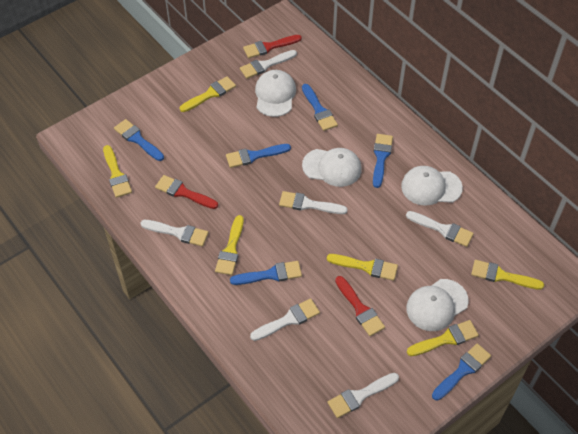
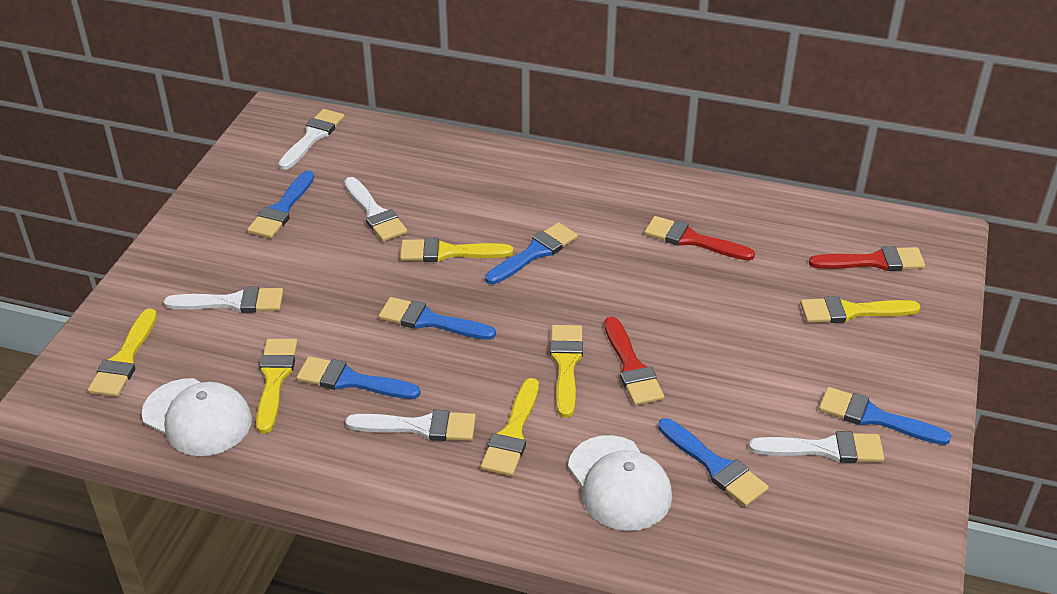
white brush: 6 -> 5
white cap: 4 -> 2

